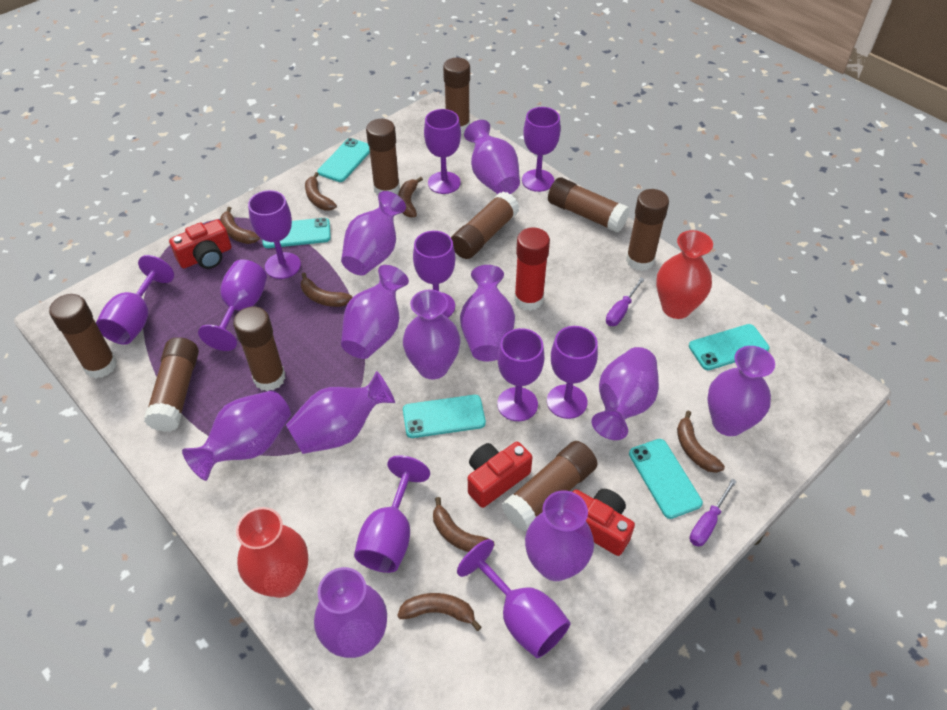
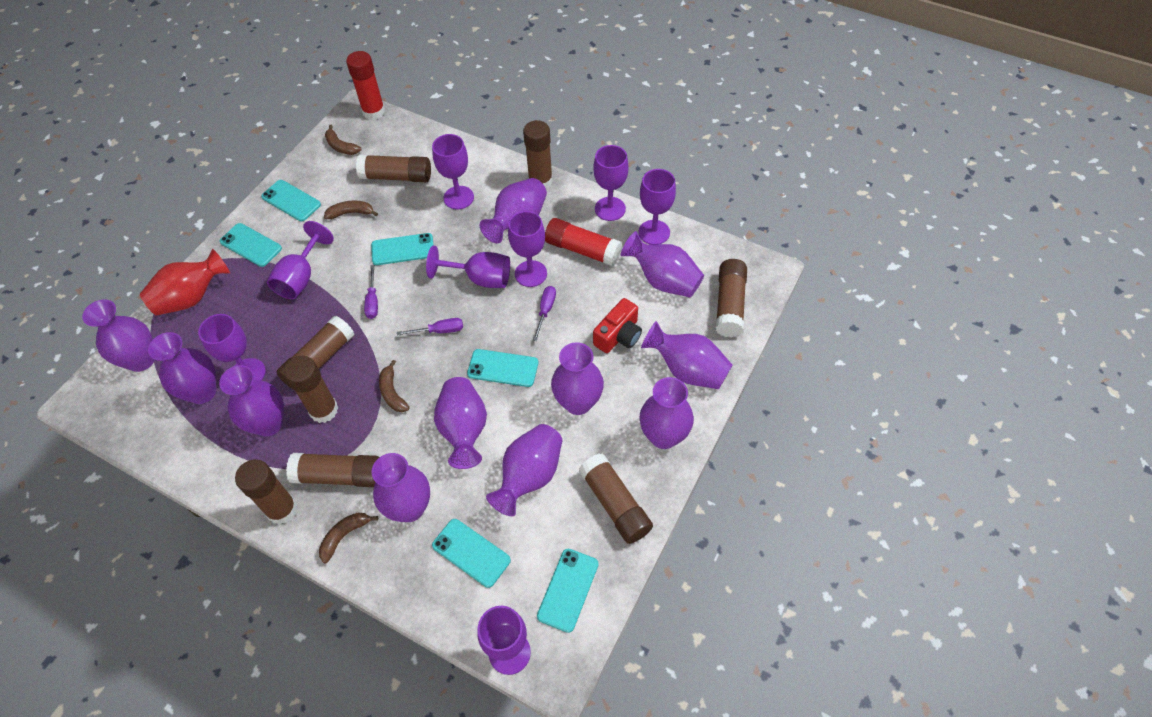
brown banana: 7 -> 4
brown glue stick: 9 -> 8
purple goblet: 10 -> 8
purple screwdriver: 2 -> 3
red camera: 3 -> 1
red glue stick: 1 -> 2
red vase: 2 -> 1
turquoise phone: 5 -> 6

